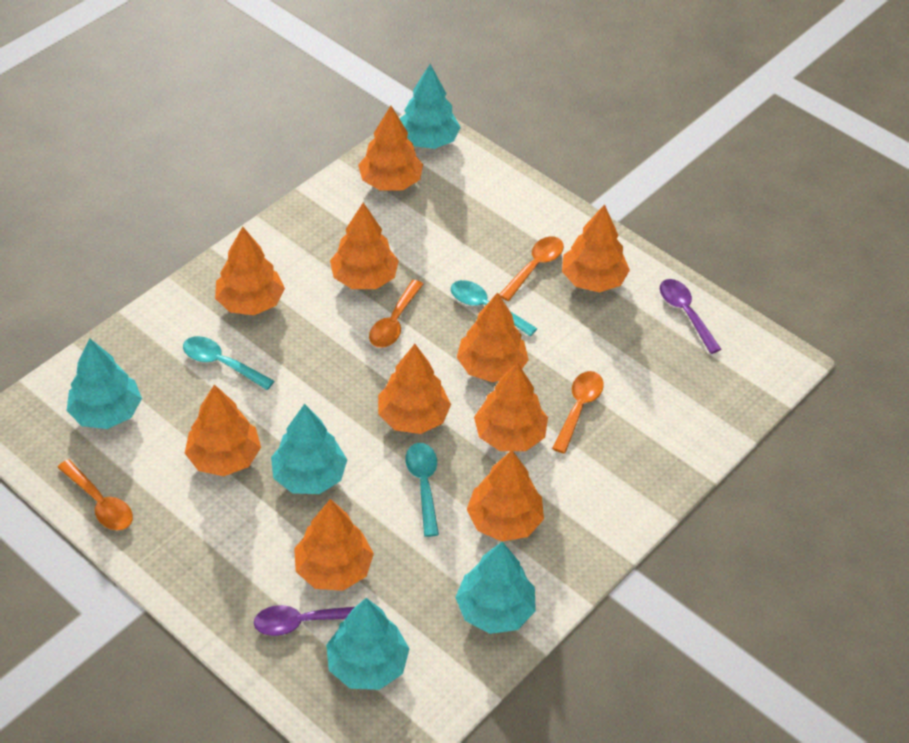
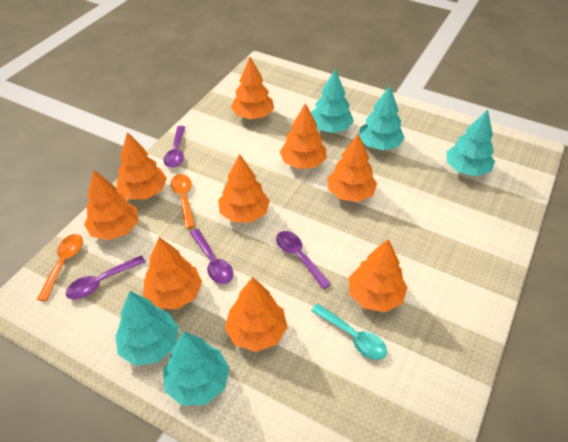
orange spoon: 4 -> 2
orange tree: 10 -> 9
purple spoon: 2 -> 4
turquoise spoon: 3 -> 1

